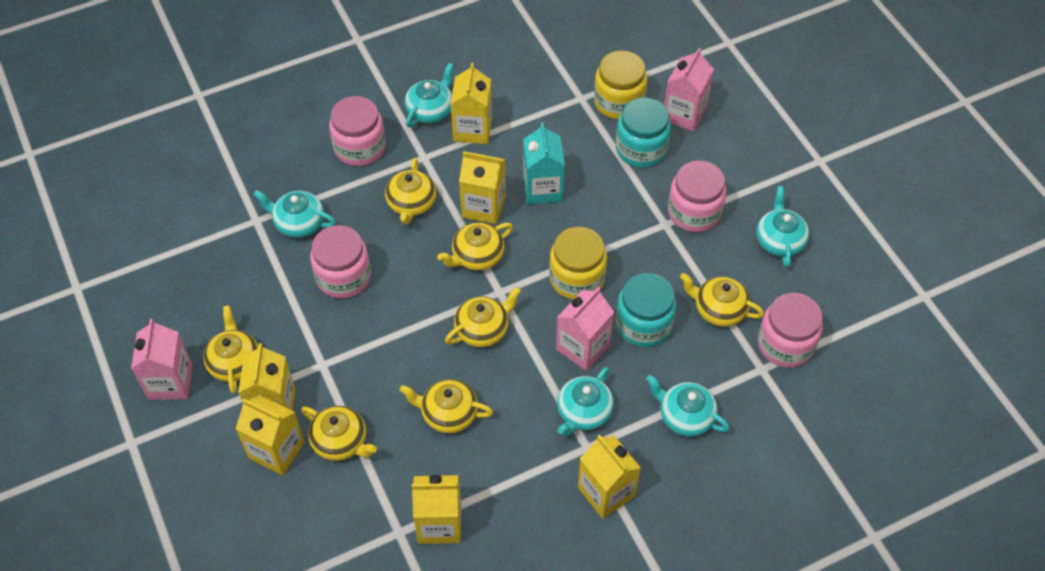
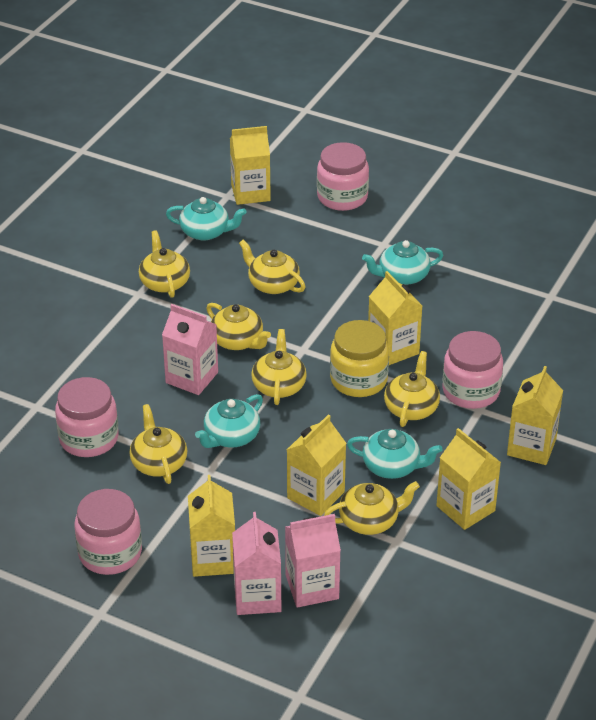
turquoise carton: 1 -> 0
turquoise jar: 2 -> 0
turquoise teapot: 5 -> 4
yellow jar: 2 -> 1

